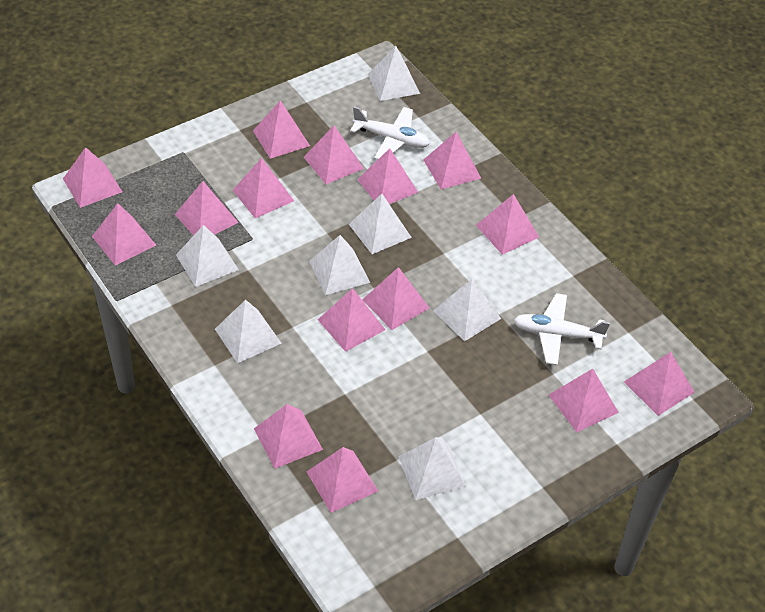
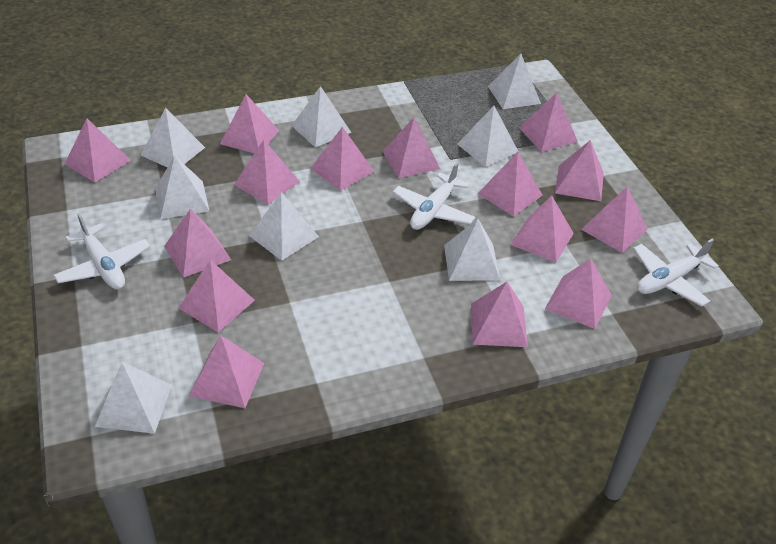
white plane: 2 -> 3
white pyramid: 7 -> 8

